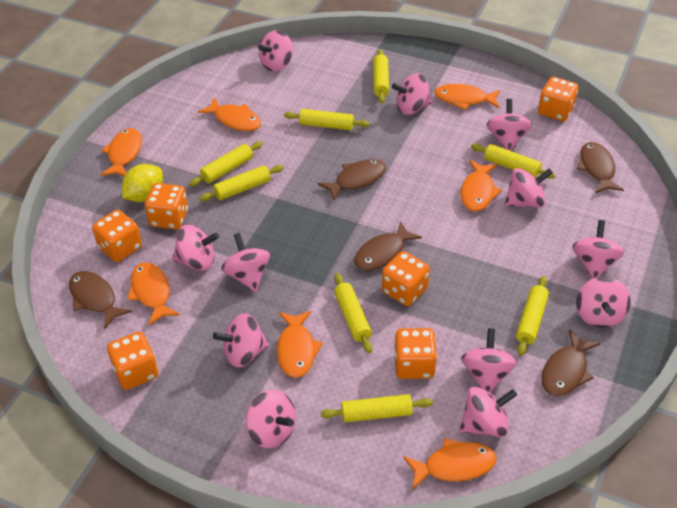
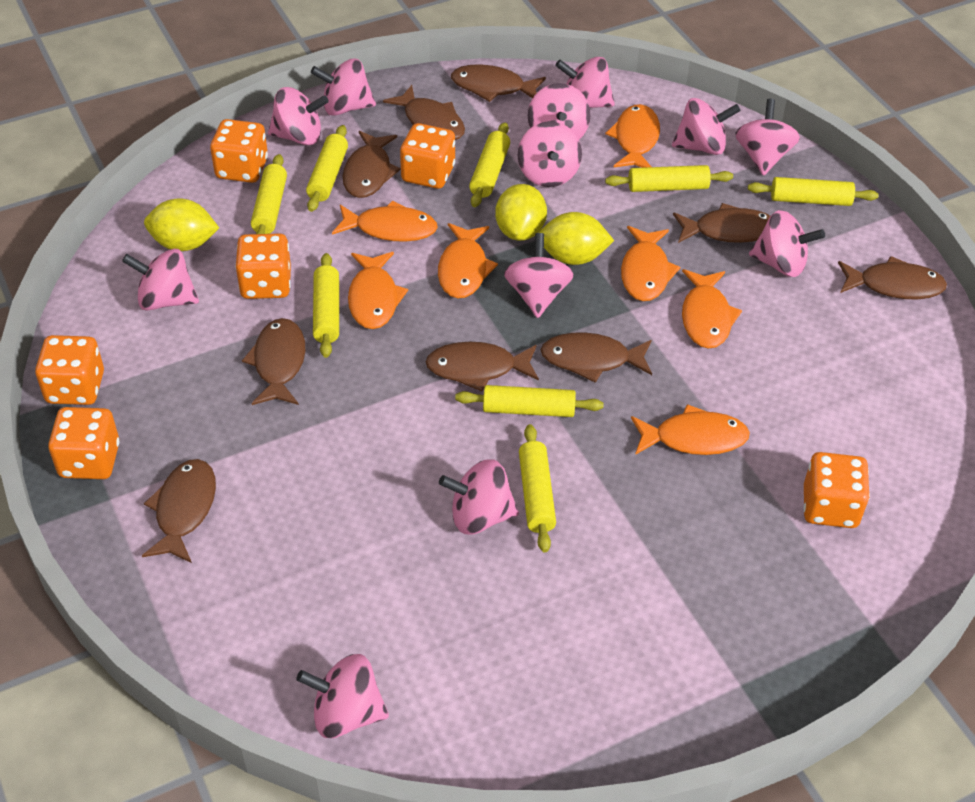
brown fish: 5 -> 9
yellow lemon: 1 -> 3

